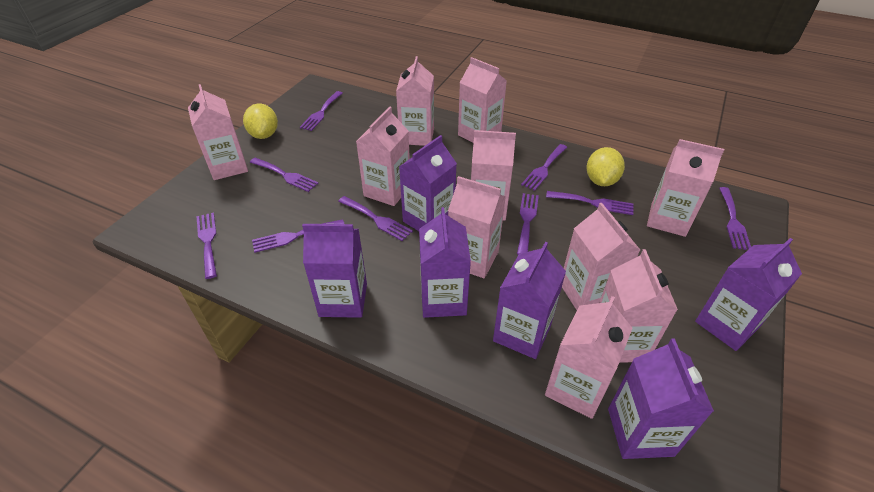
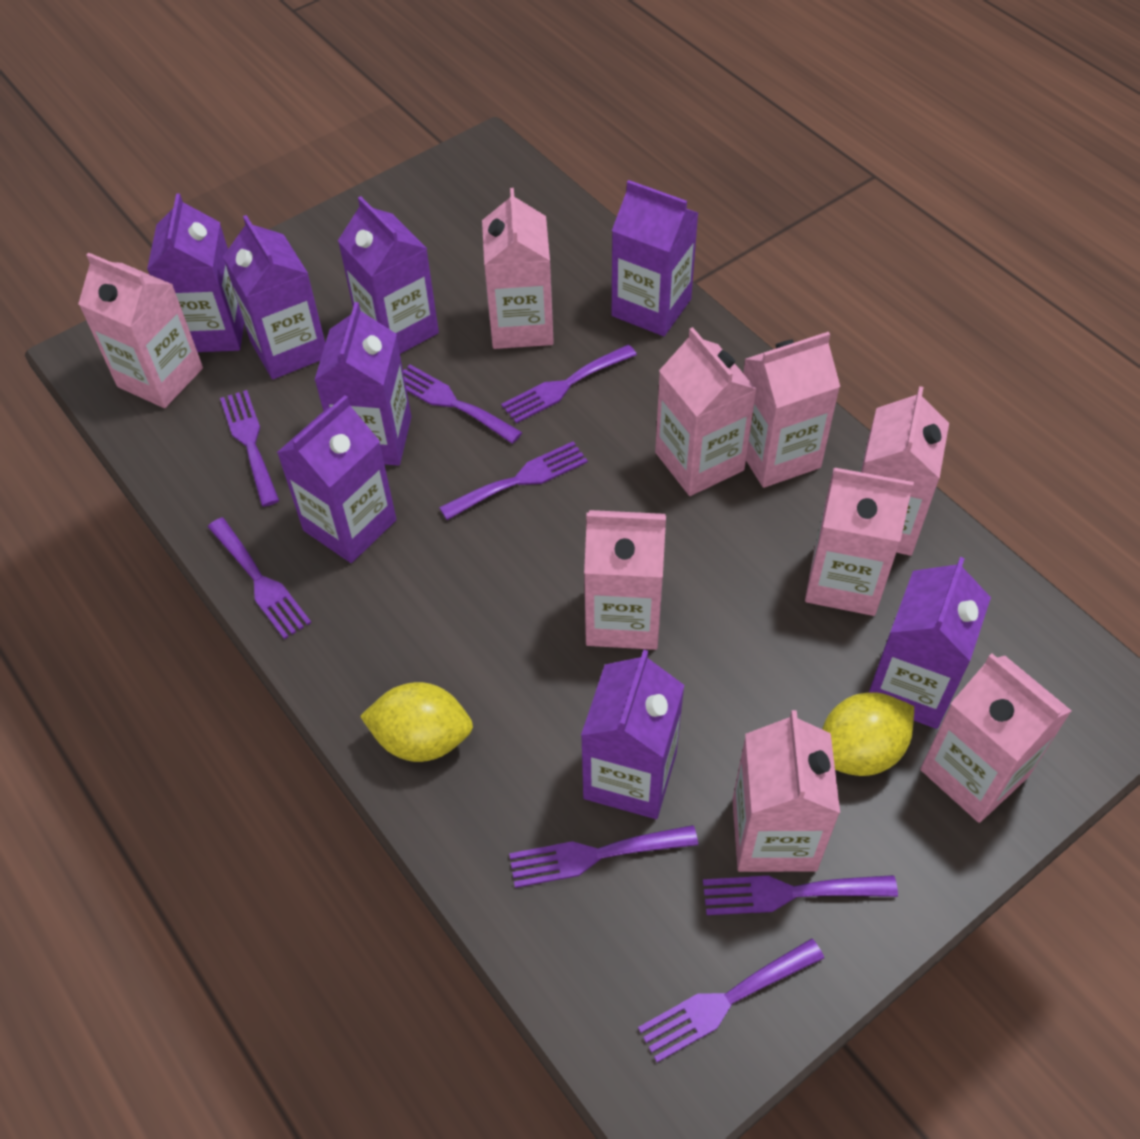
pink carton: 10 -> 9
purple carton: 6 -> 8
purple fork: 9 -> 8

